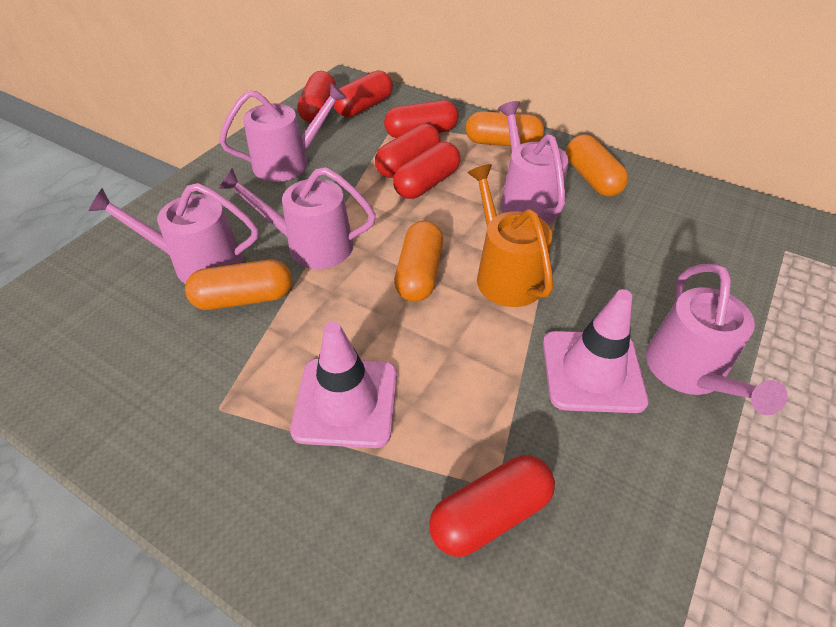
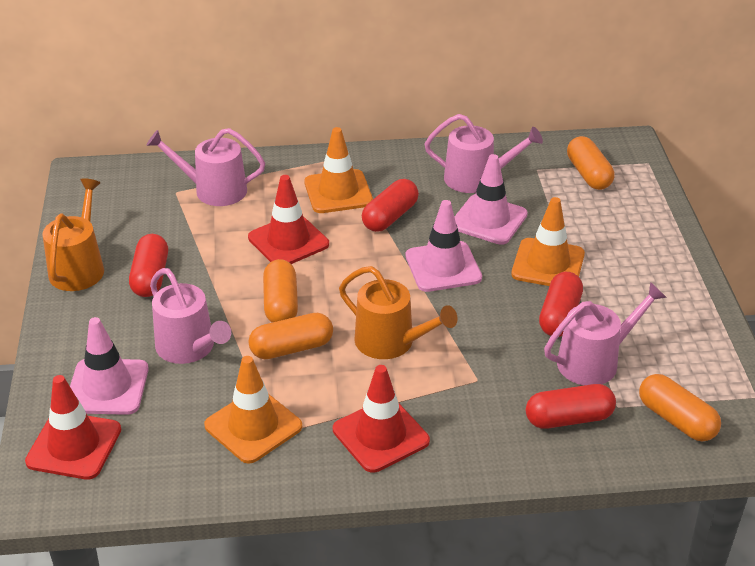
orange traffic cone: 0 -> 3
orange watering can: 1 -> 2
pink traffic cone: 2 -> 3
pink watering can: 5 -> 4
red capsule: 6 -> 4
red traffic cone: 0 -> 3

